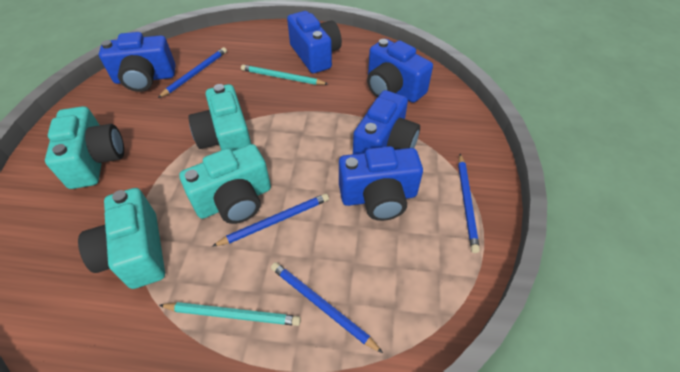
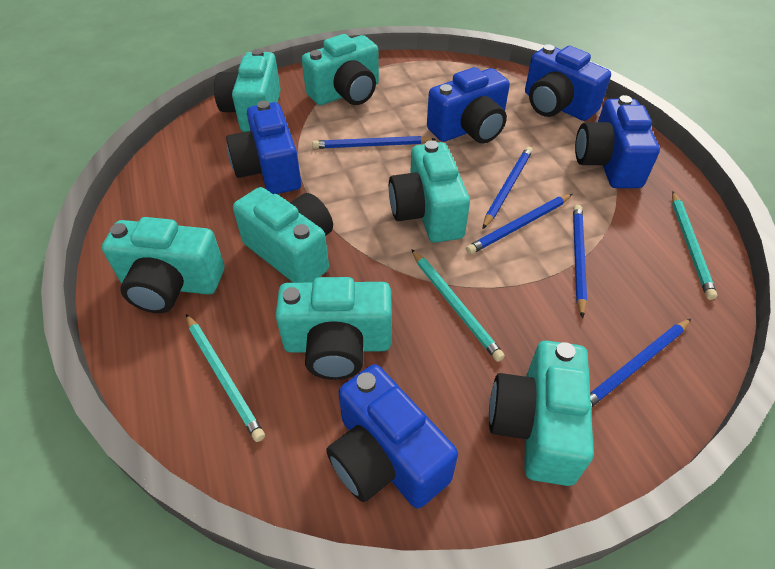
blue pencil: 4 -> 5
turquoise camera: 4 -> 7
turquoise pencil: 2 -> 3

